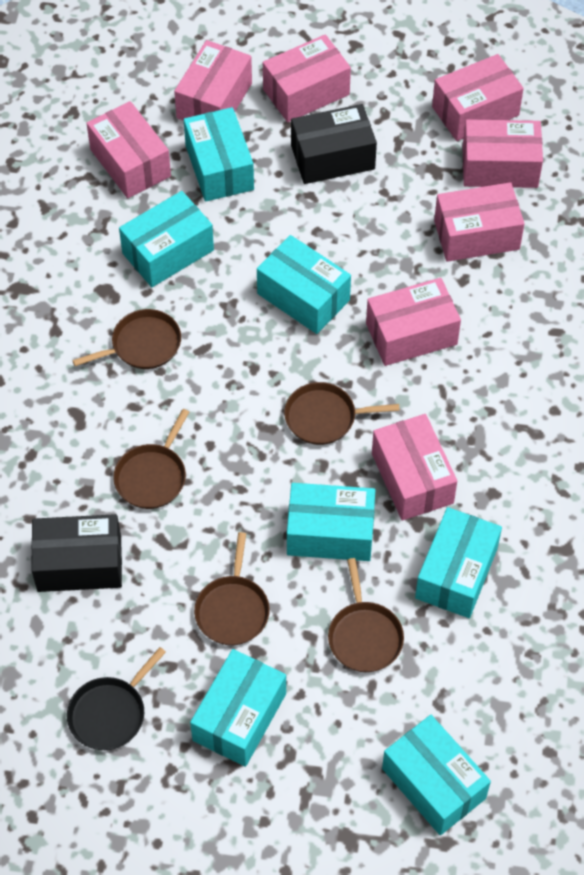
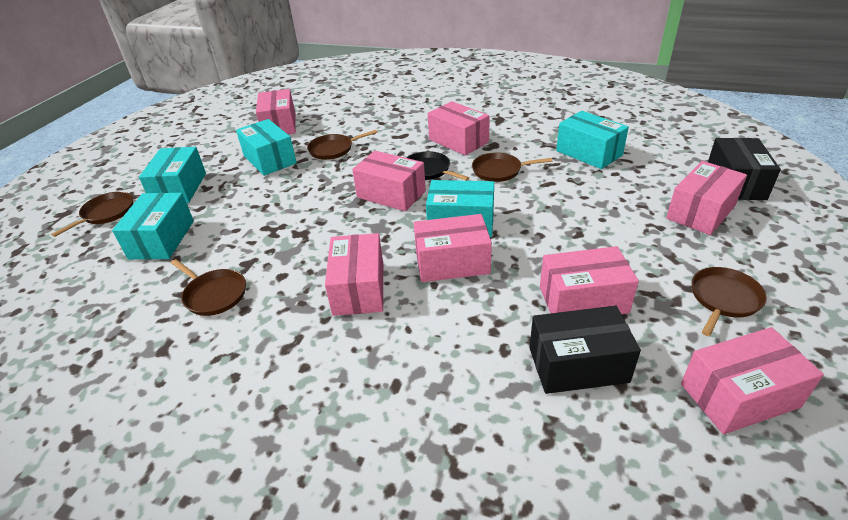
turquoise box: 7 -> 5

